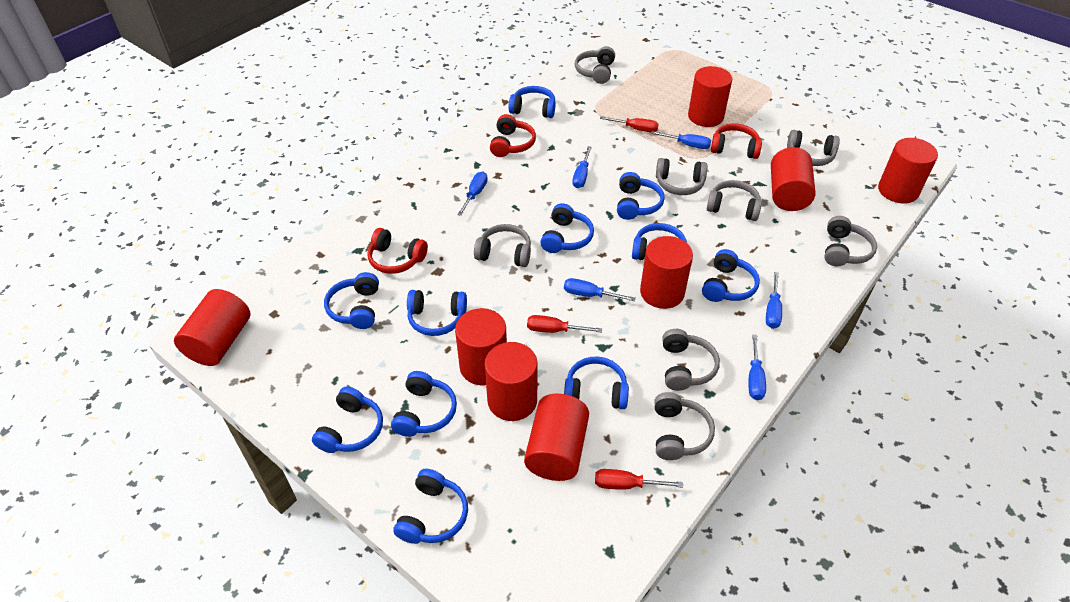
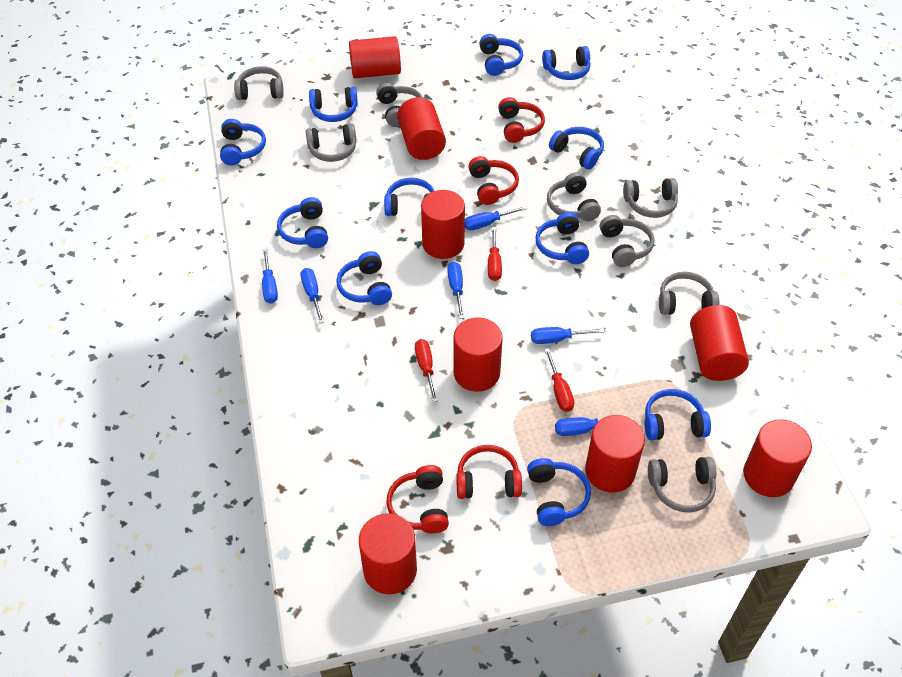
red headphones: 3 -> 4

